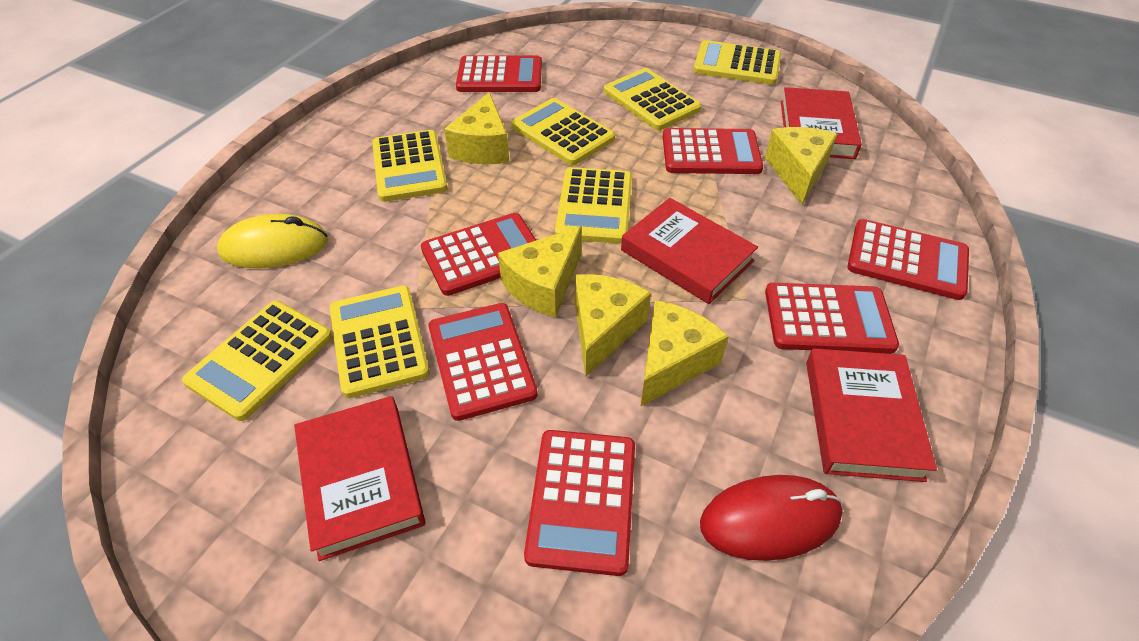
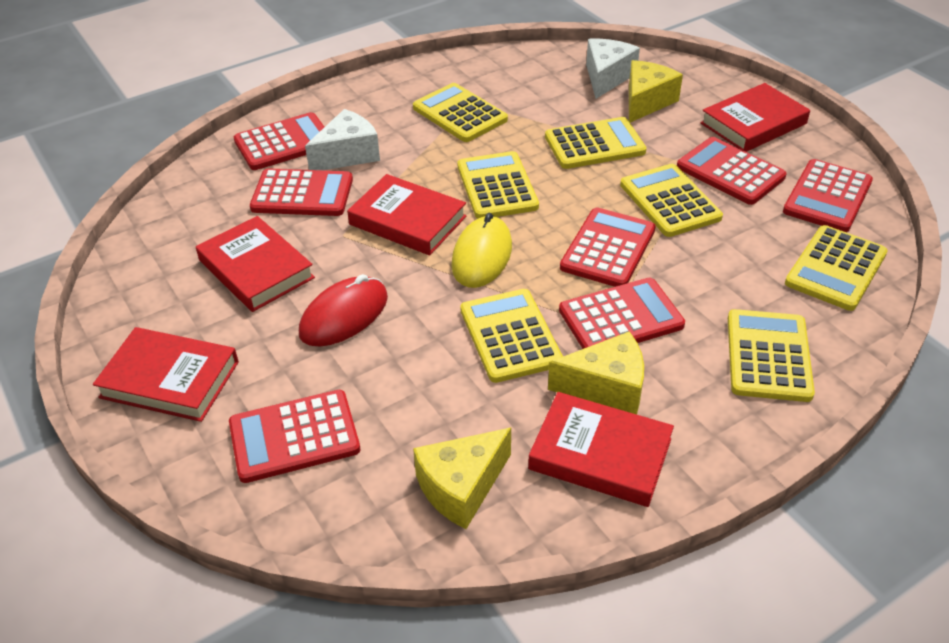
red book: 4 -> 5
white cheese: 0 -> 2
yellow cheese: 5 -> 3

